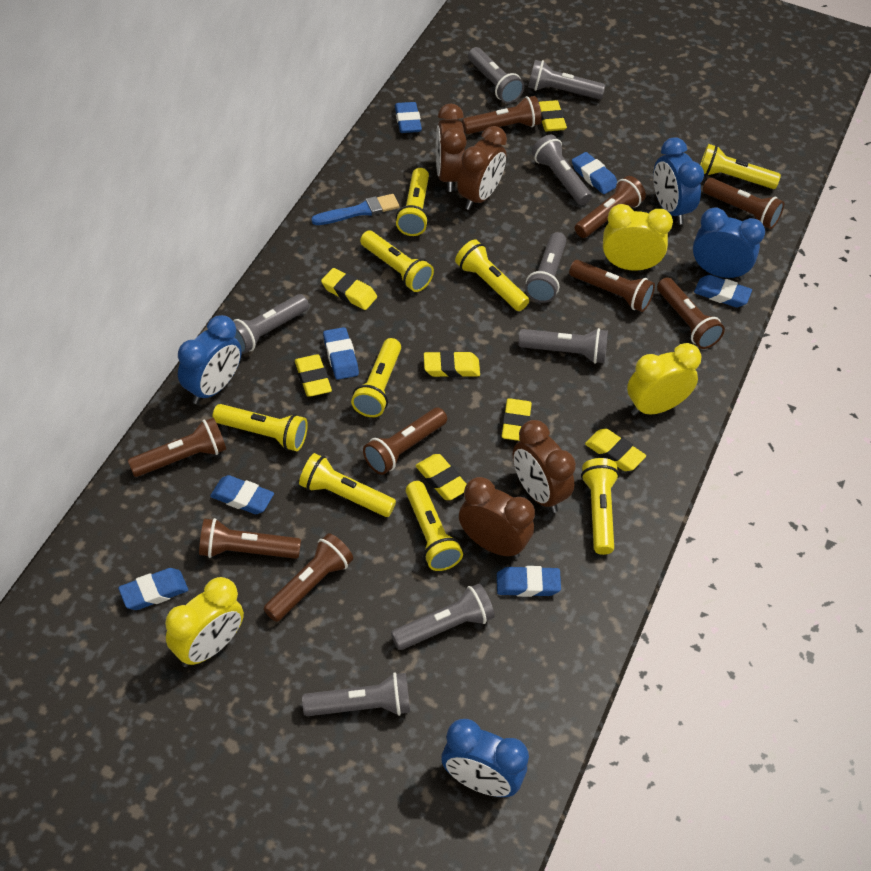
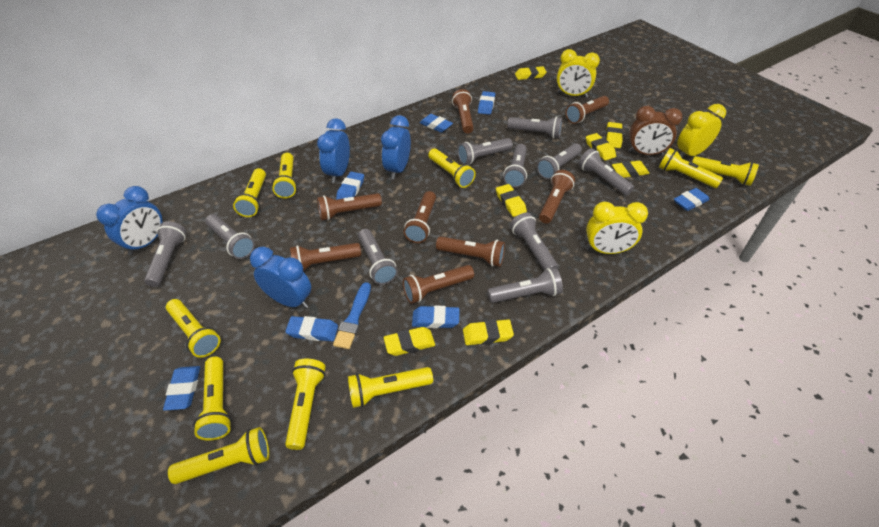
brown clock: 4 -> 1
brown flashlight: 9 -> 8
grey flashlight: 8 -> 10
yellow flashlight: 9 -> 10

